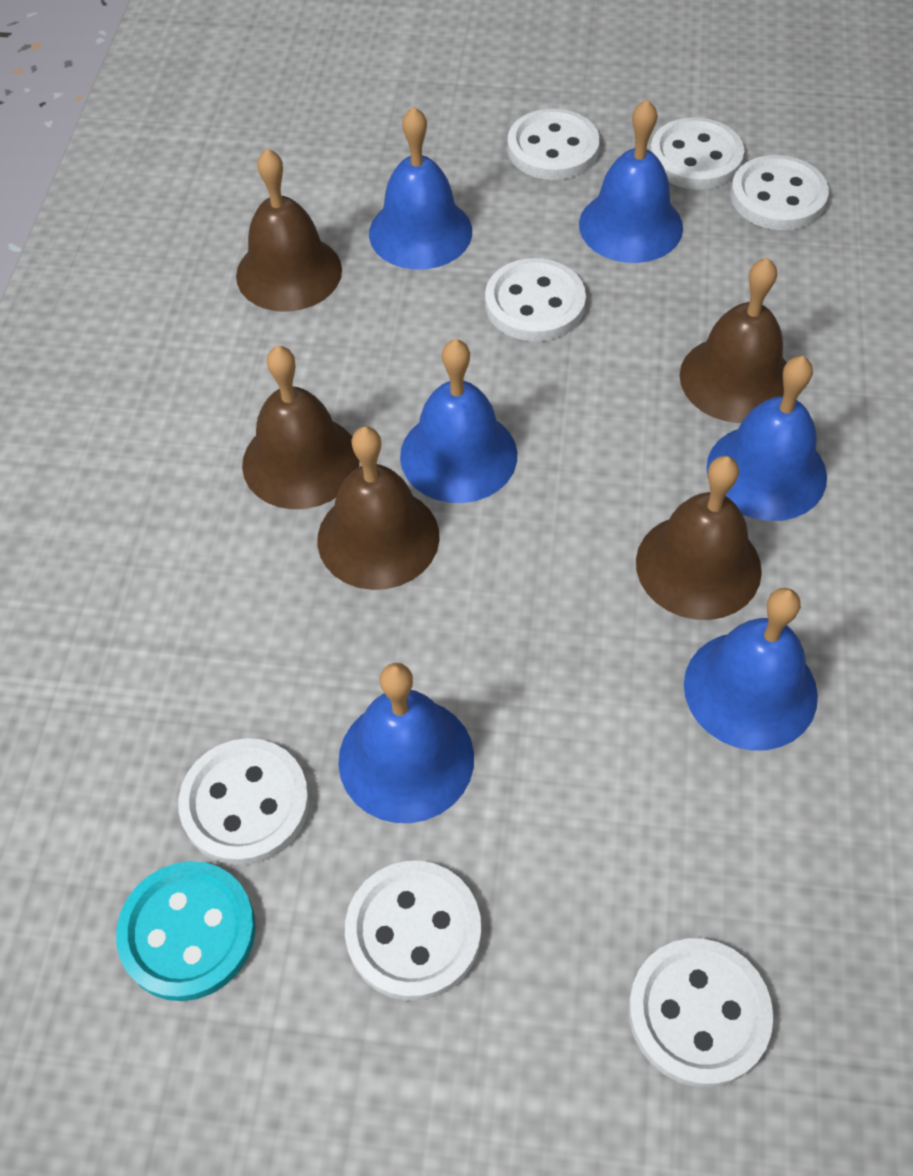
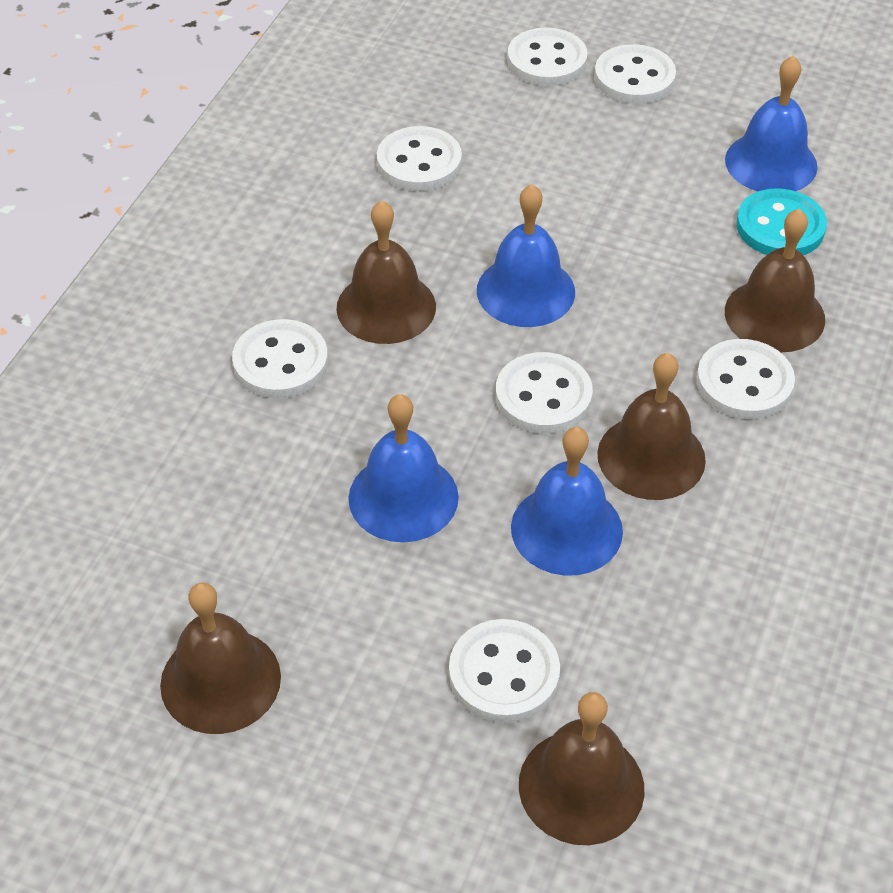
blue bell: 6 -> 4

